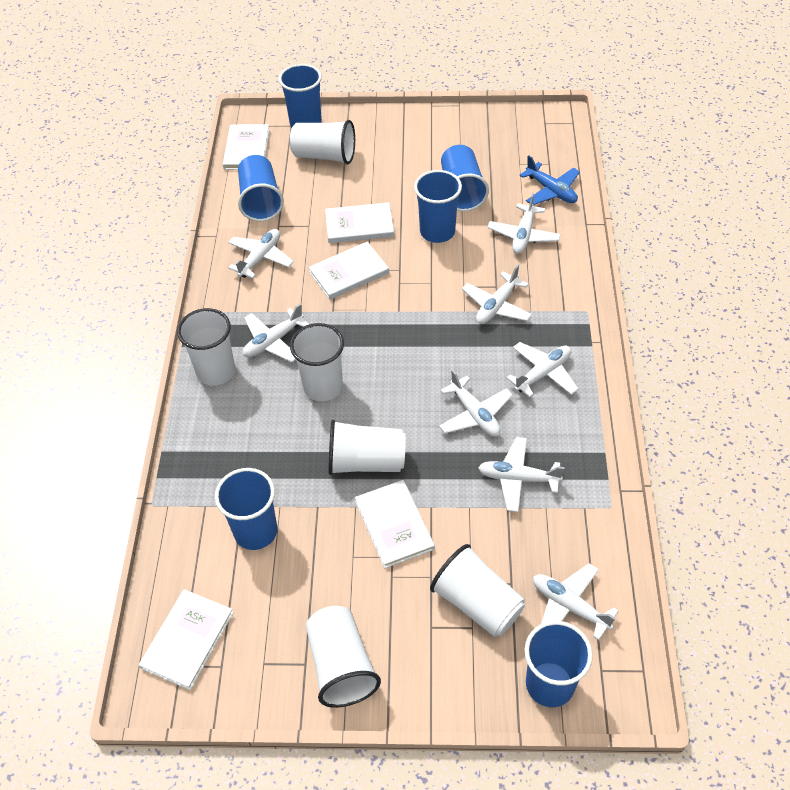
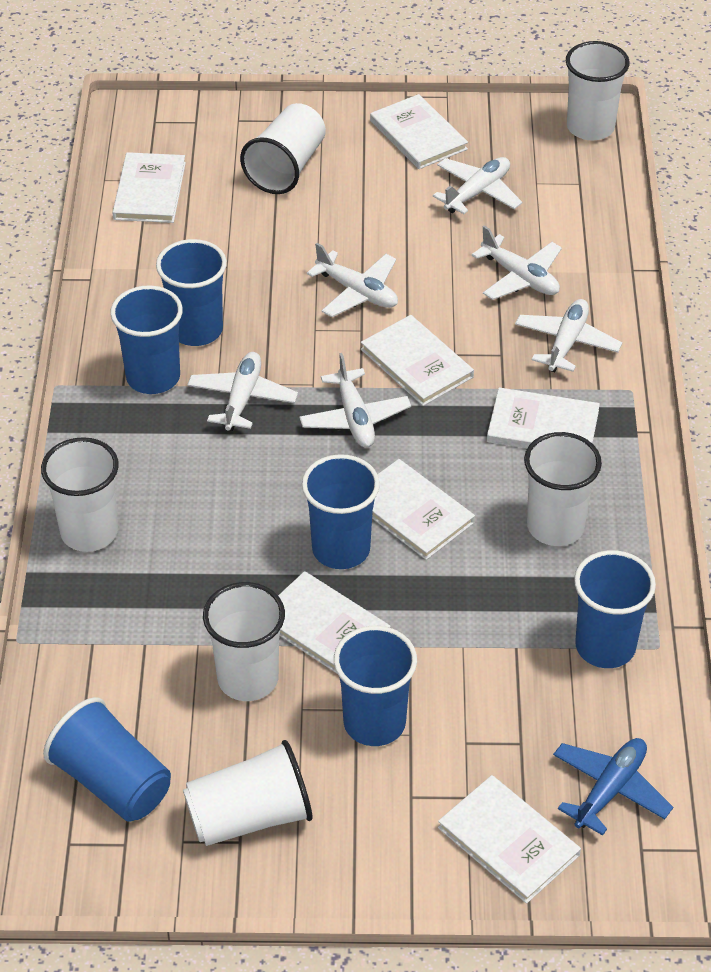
white book: 5 -> 7
white plane: 8 -> 6

